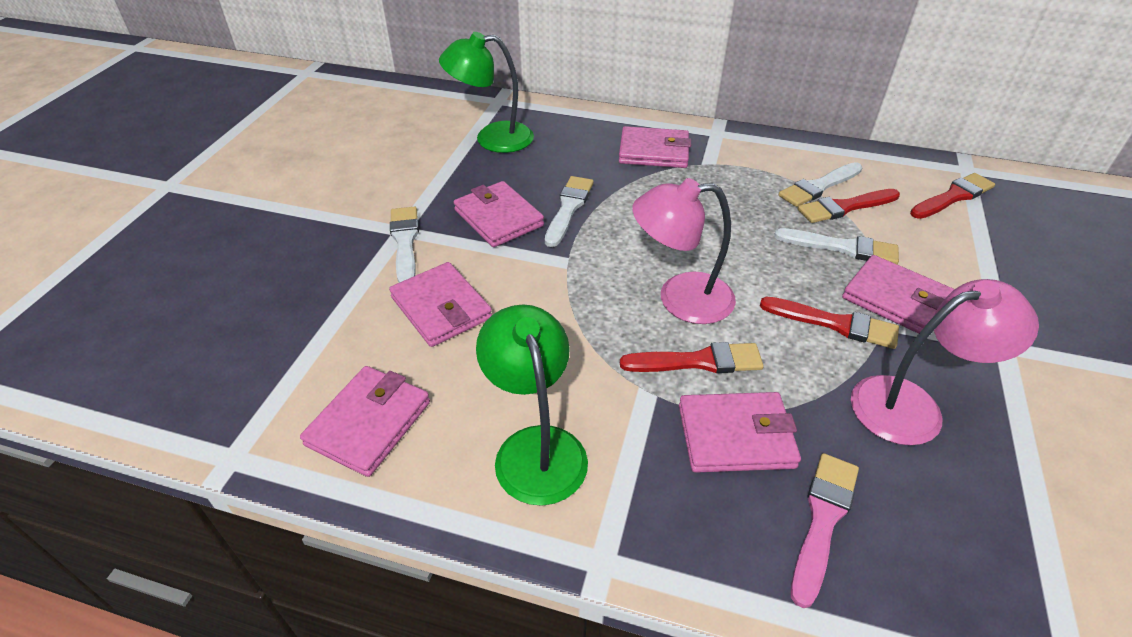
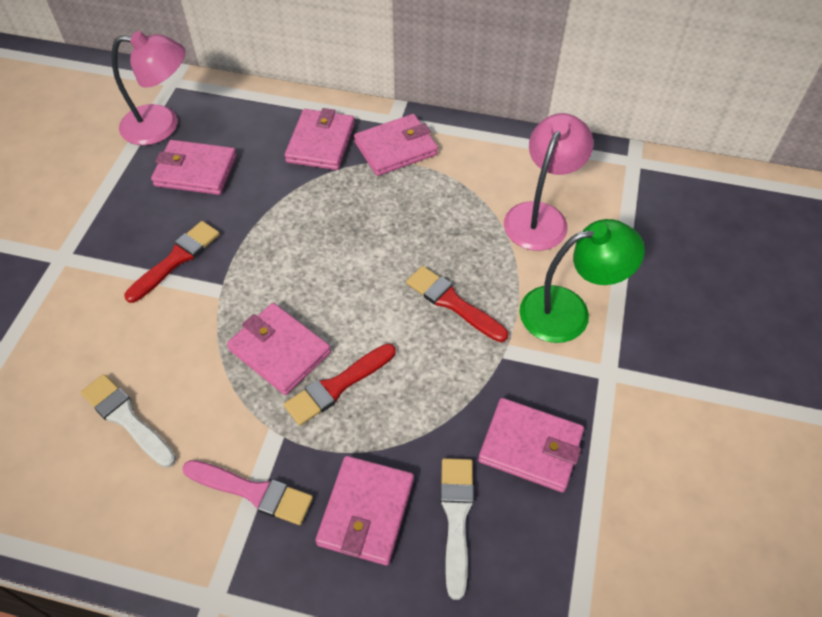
green lamp: 2 -> 1
red brush: 4 -> 3
white brush: 4 -> 2

